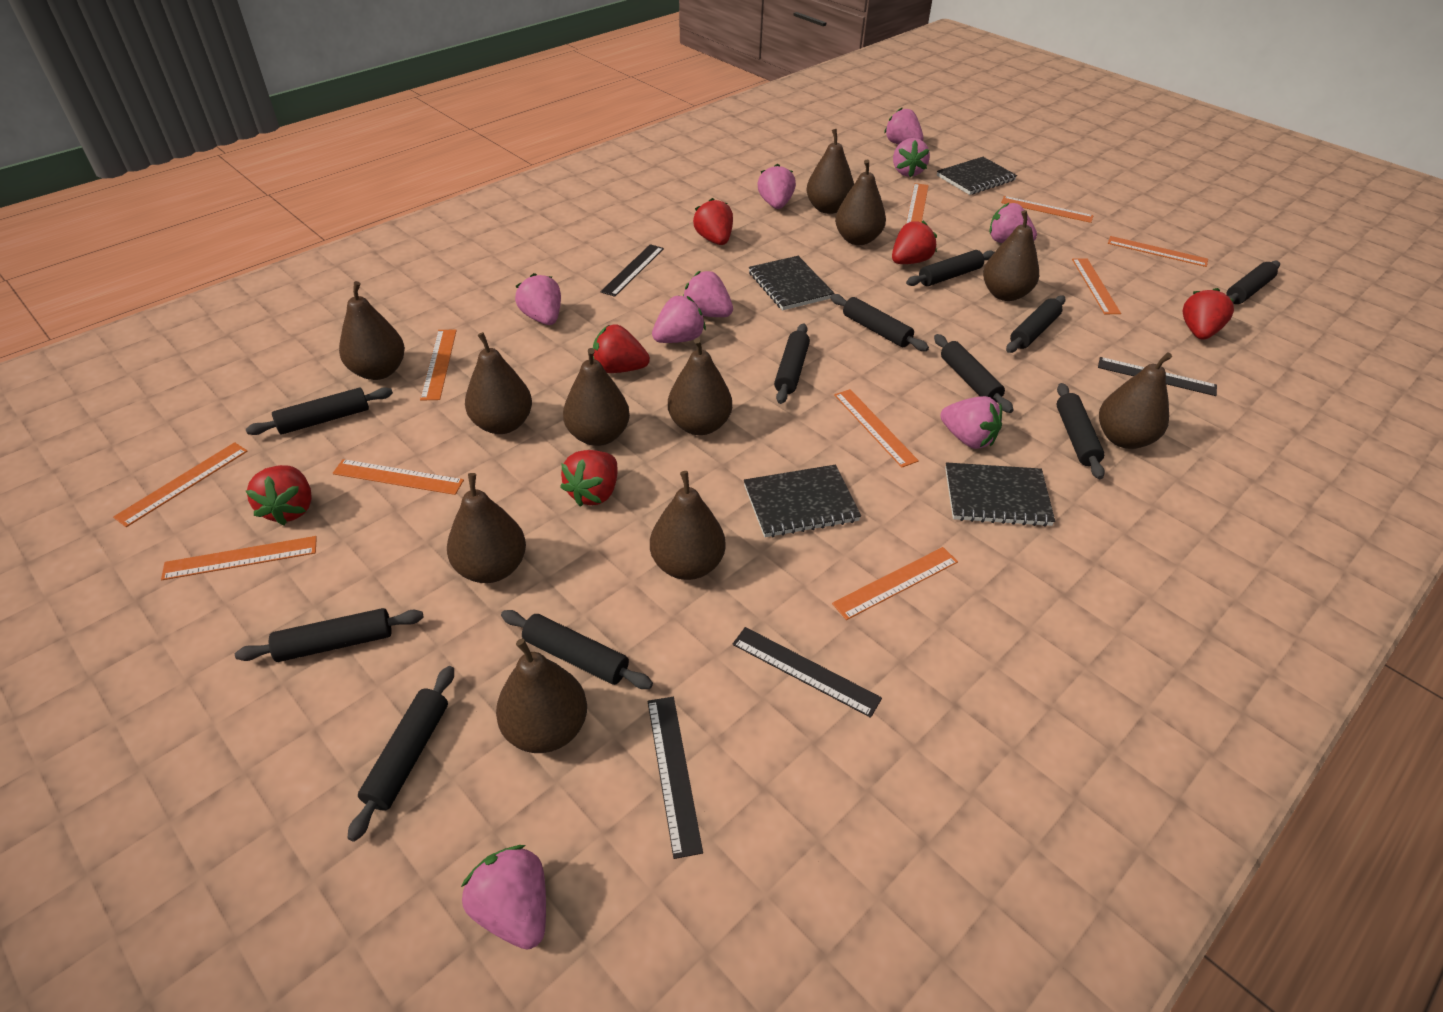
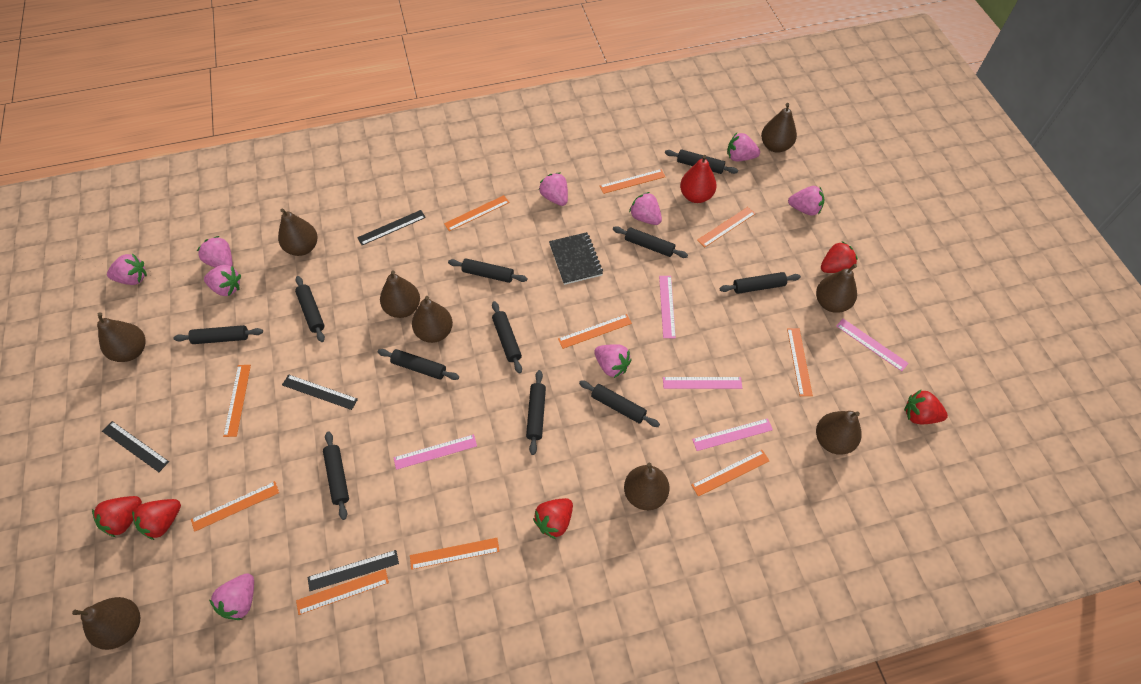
black notebook: 4 -> 1
brown pear: 11 -> 9
pink ruler: 0 -> 5
red pear: 0 -> 1
red strawberry: 6 -> 5

